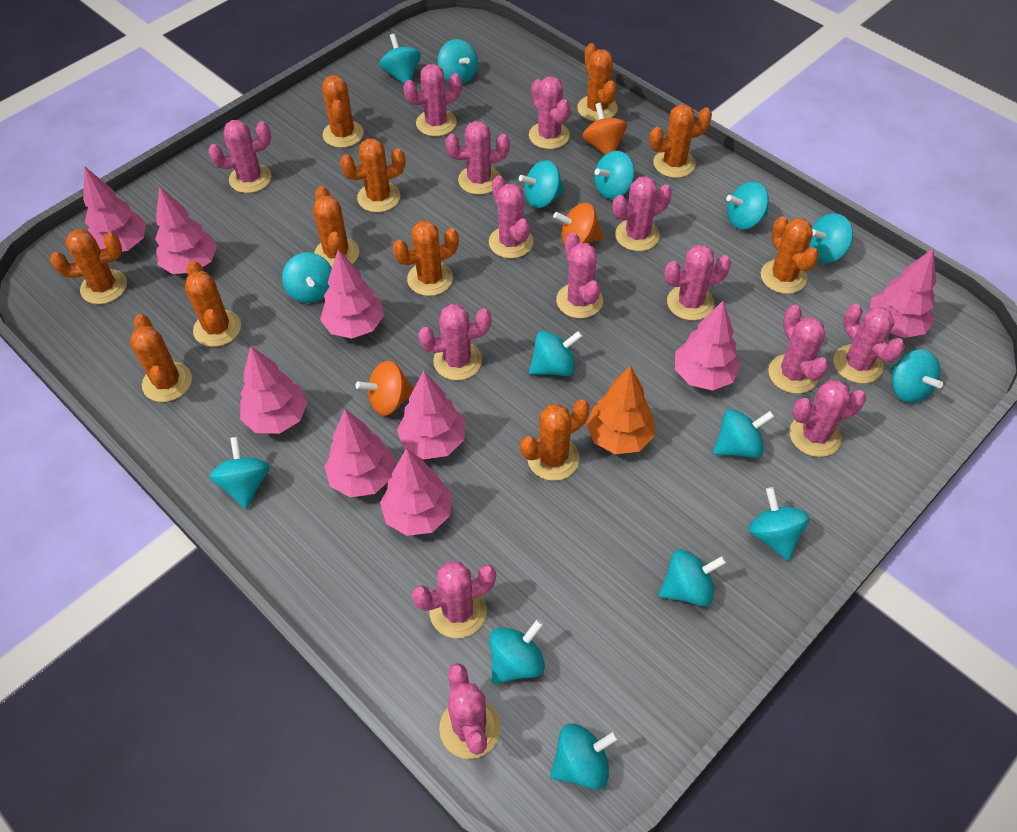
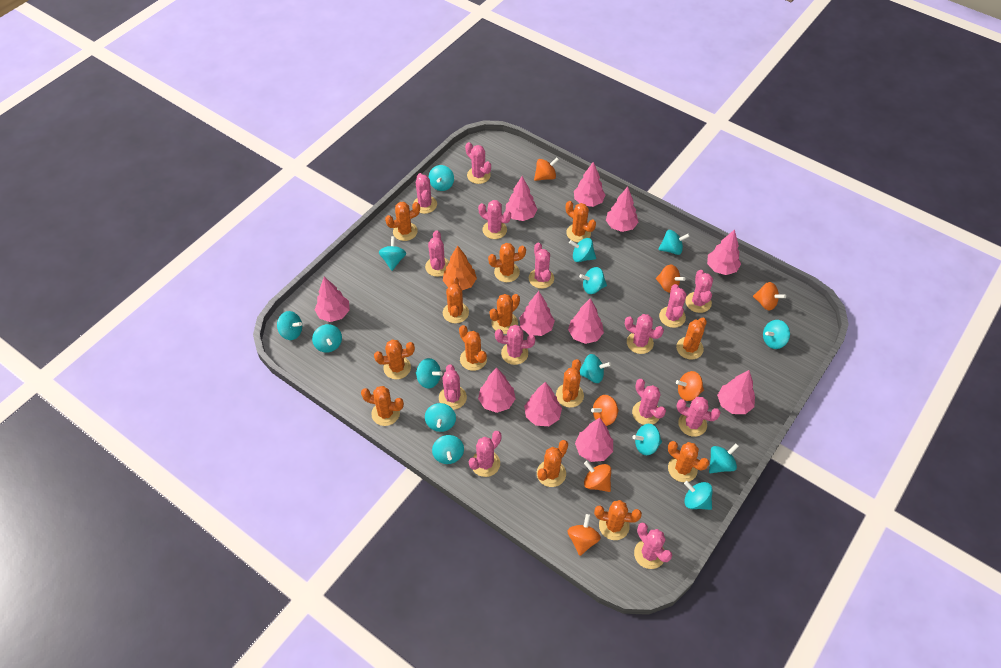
orange cactus: 11 -> 13
orange spinning top: 3 -> 7
pink tree: 9 -> 11

